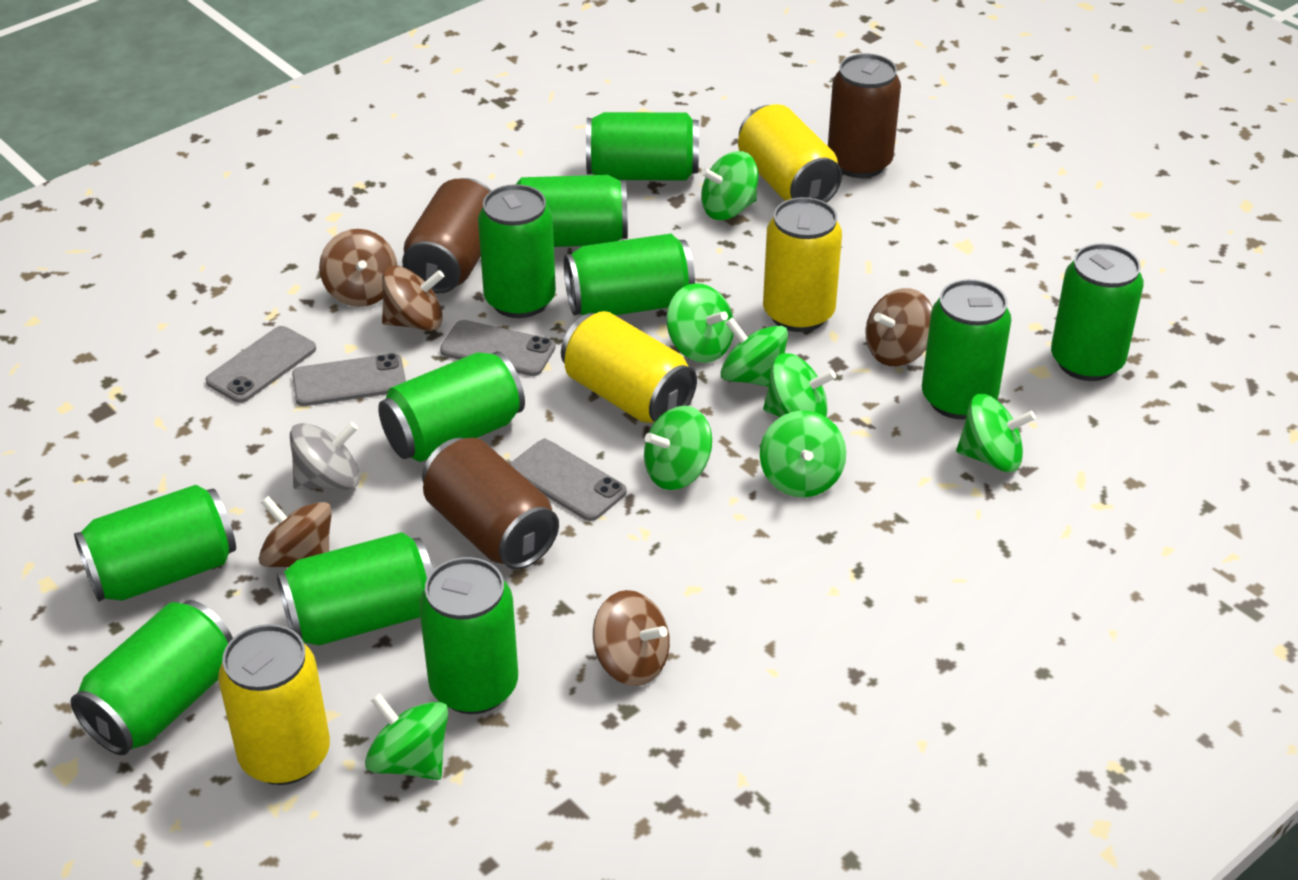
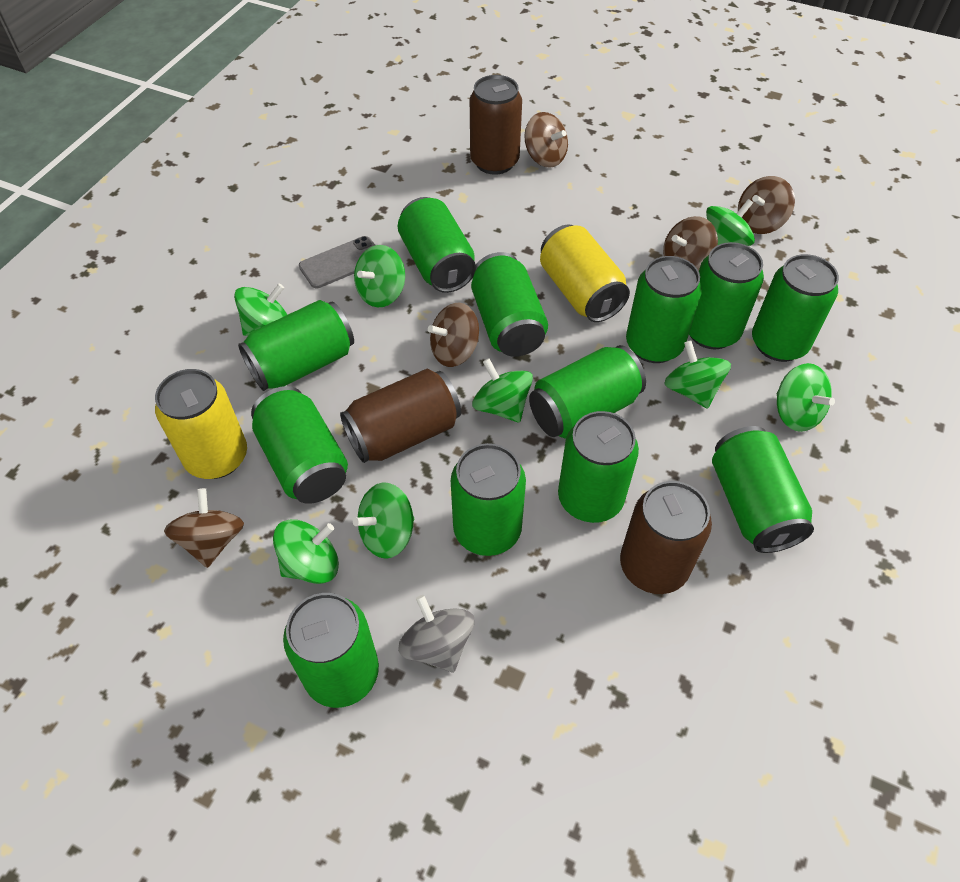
green can: 11 -> 12
grey phone: 4 -> 1
yellow can: 4 -> 2

